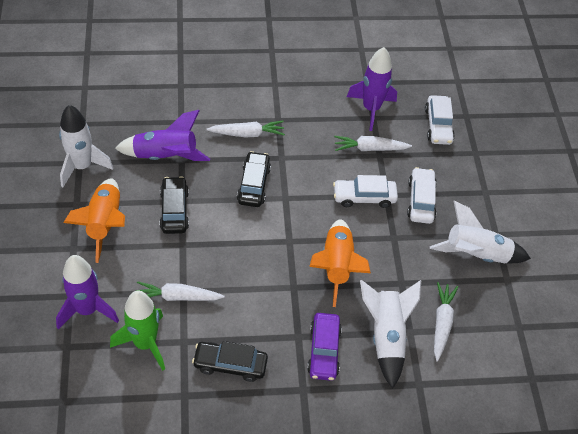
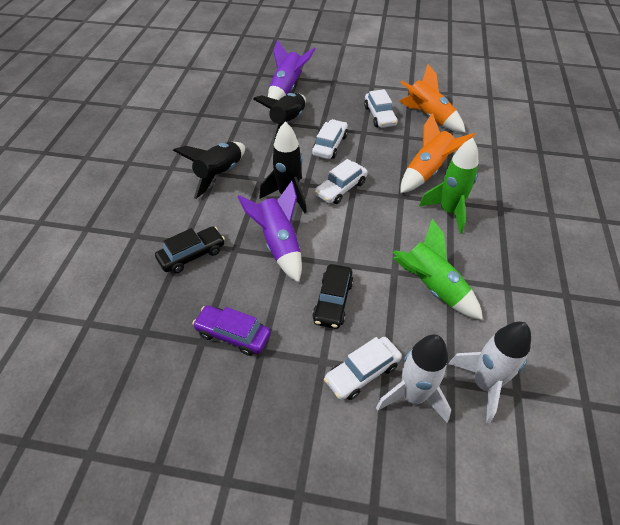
black car: 3 -> 2
black rocket: 0 -> 3
green rocket: 1 -> 2
purple rocket: 3 -> 2
white car: 3 -> 4
white carrot: 4 -> 0
white rocket: 3 -> 2

